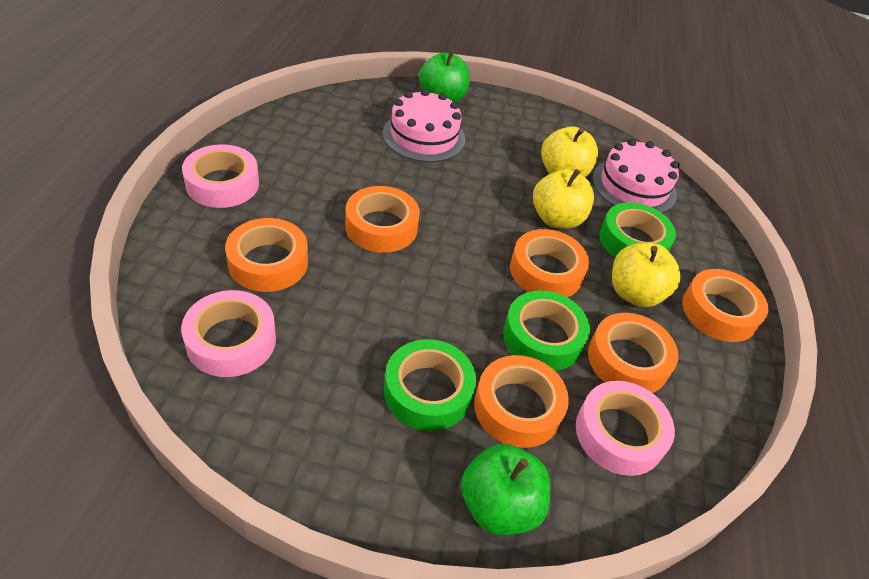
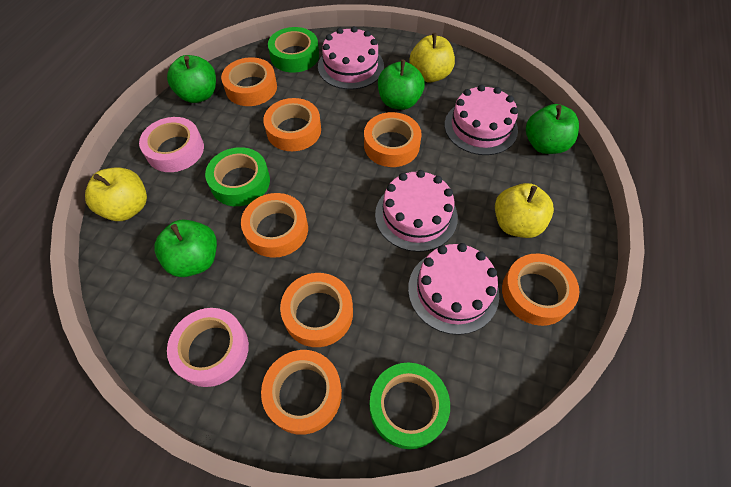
green apple: 2 -> 4
orange tape: 6 -> 7
pink cake: 2 -> 4
pink tape: 3 -> 2

